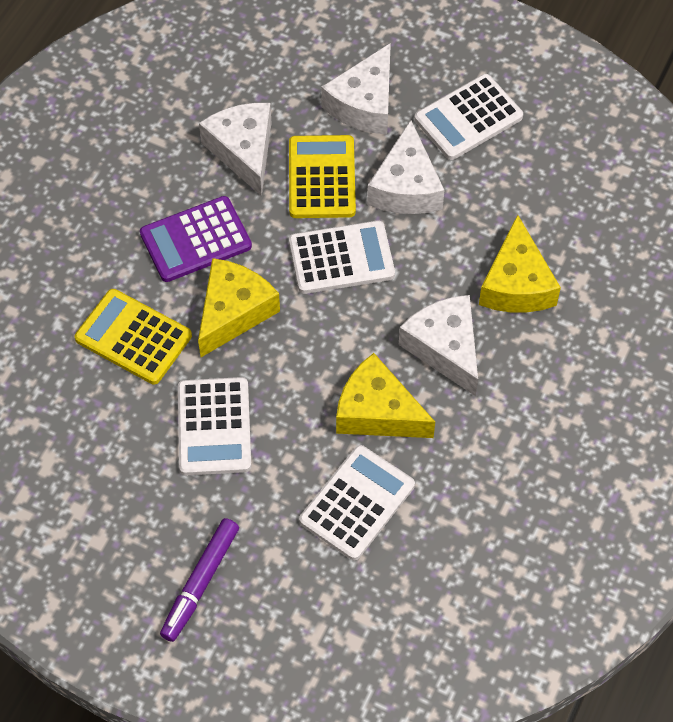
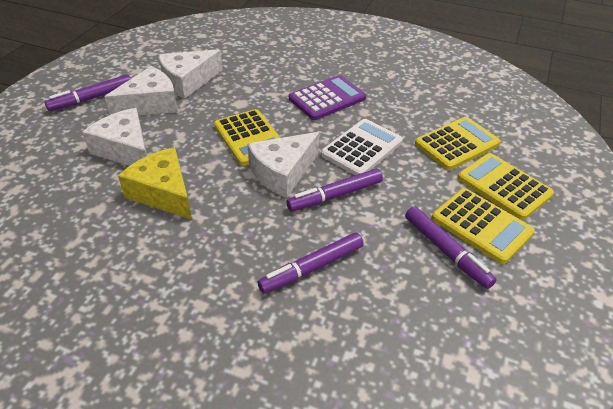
purple marker: 1 -> 4
white calculator: 4 -> 1
yellow calculator: 2 -> 4
yellow cheese: 3 -> 1

